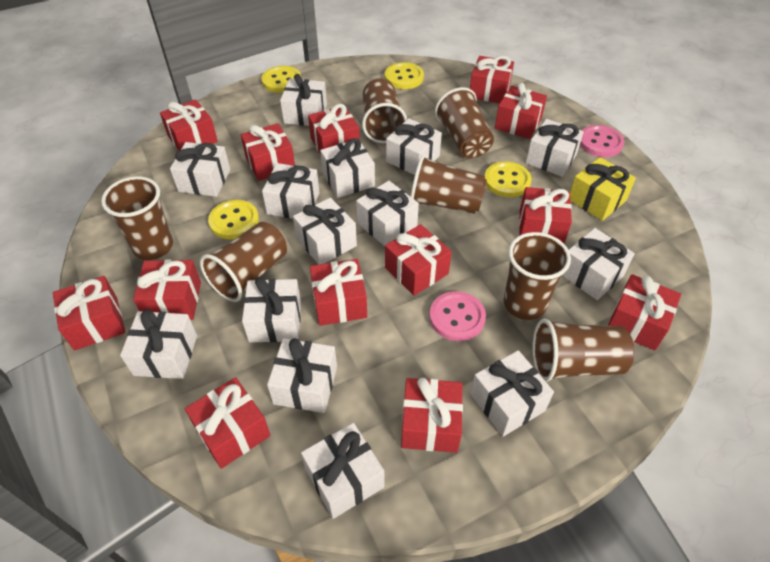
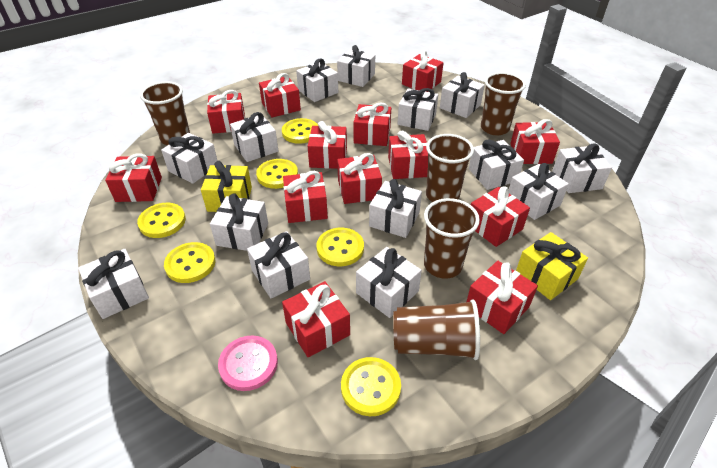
brown cup: 7 -> 5
pink button: 2 -> 1
yellow button: 4 -> 6
yellow gift: 1 -> 2

